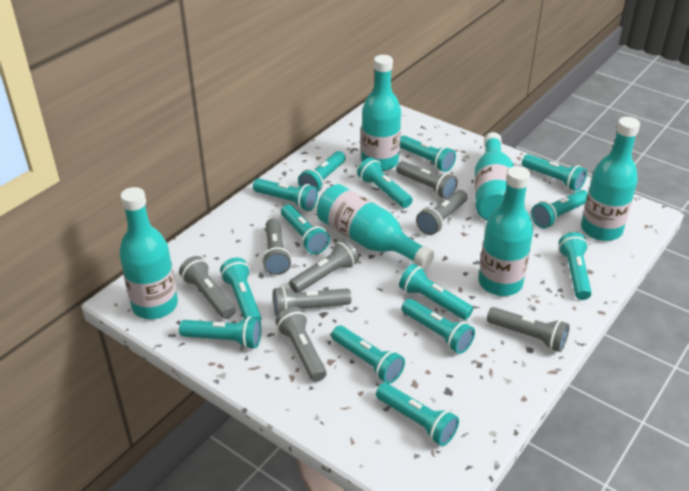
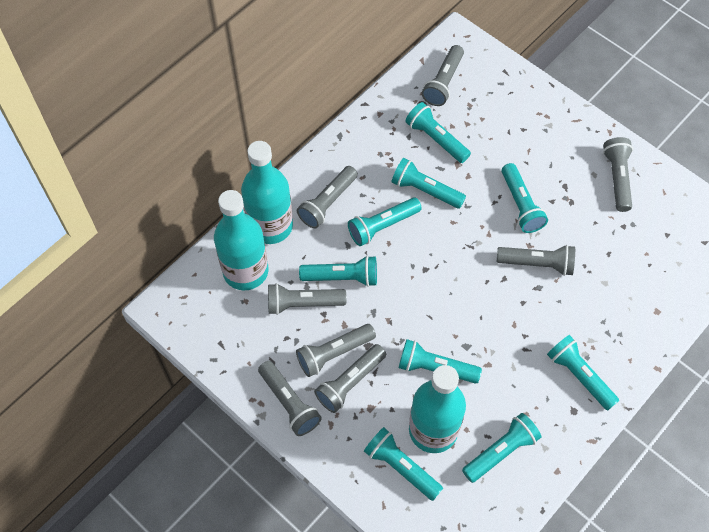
turquoise bottle: 6 -> 3
turquoise flashlight: 14 -> 9

